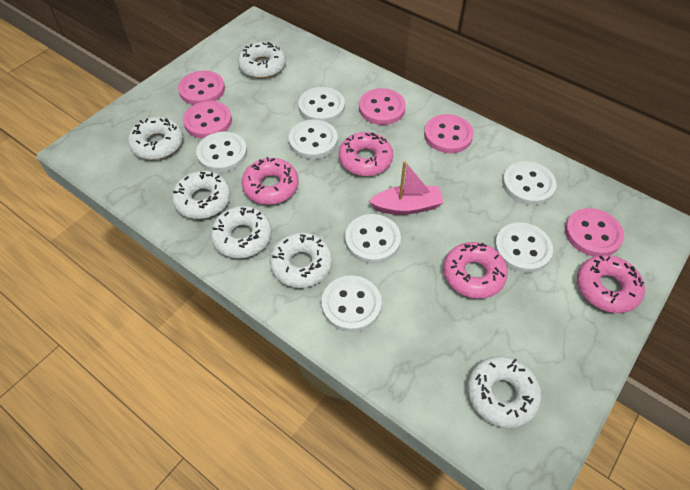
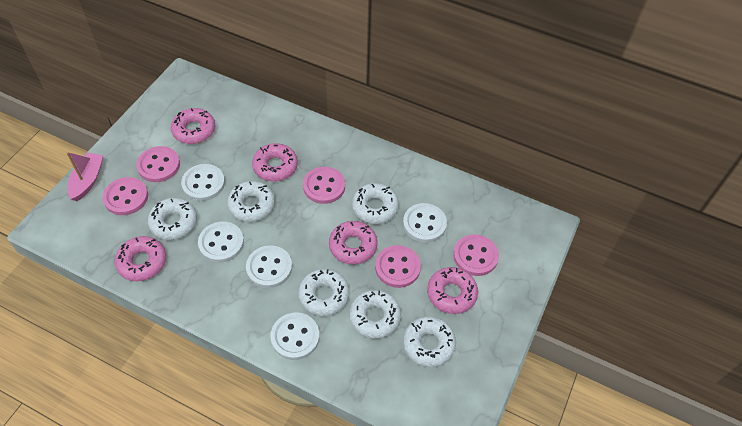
pink donut: 4 -> 5
white button: 7 -> 5

